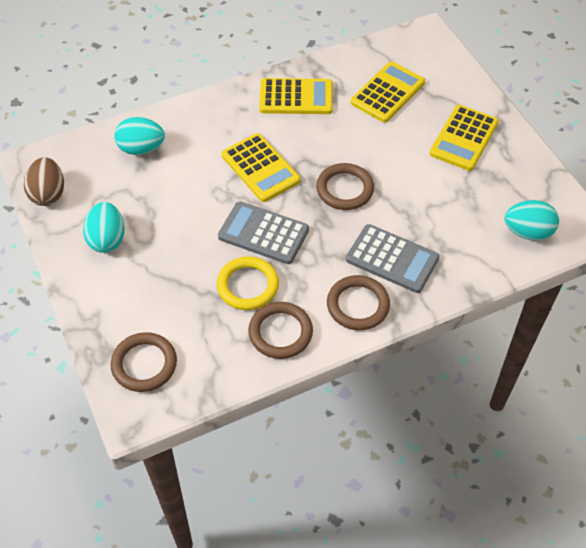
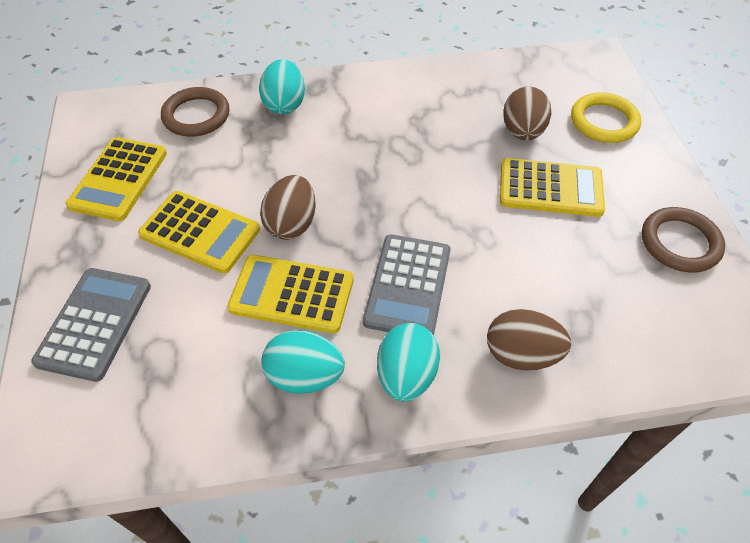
brown egg: 1 -> 3
brown ring: 4 -> 2

